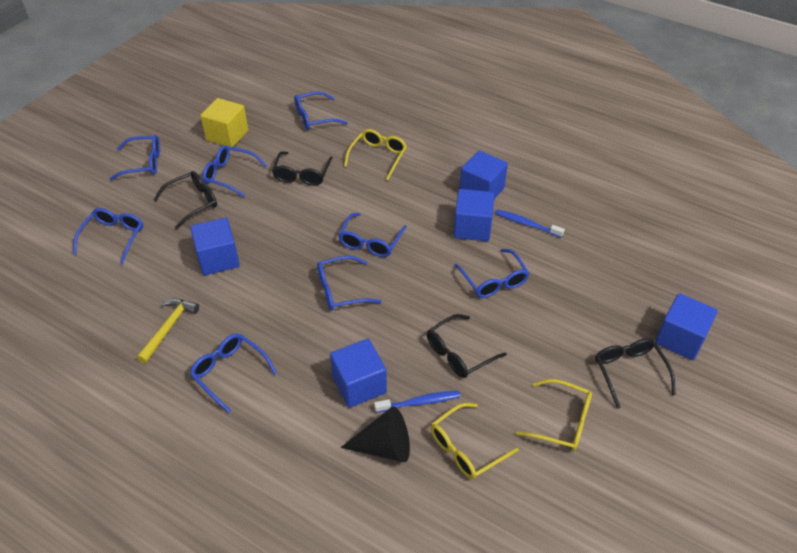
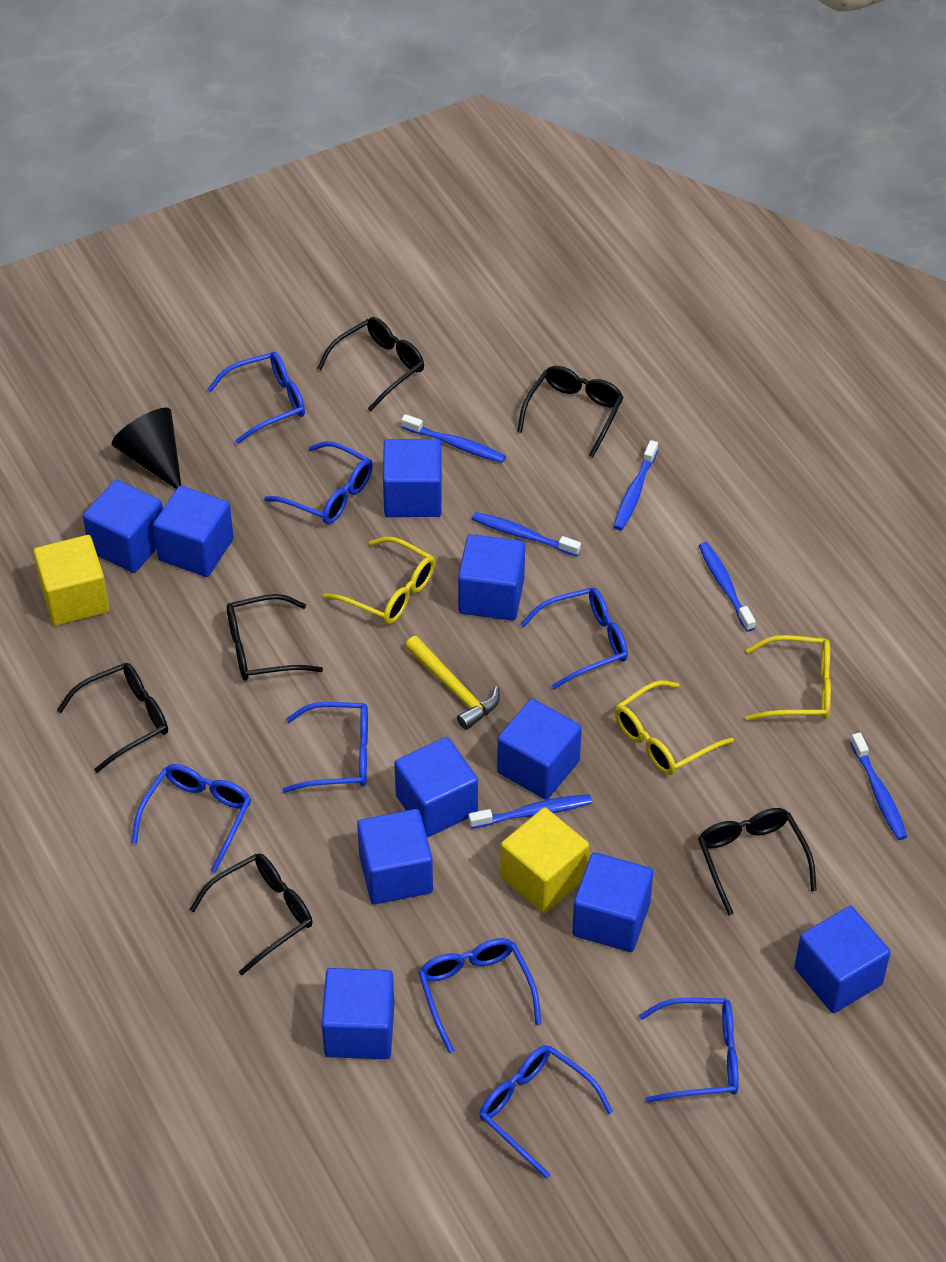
black glasses: 4 -> 6
blue cube: 5 -> 10
blue toothbrush: 2 -> 6
yellow cube: 1 -> 2

